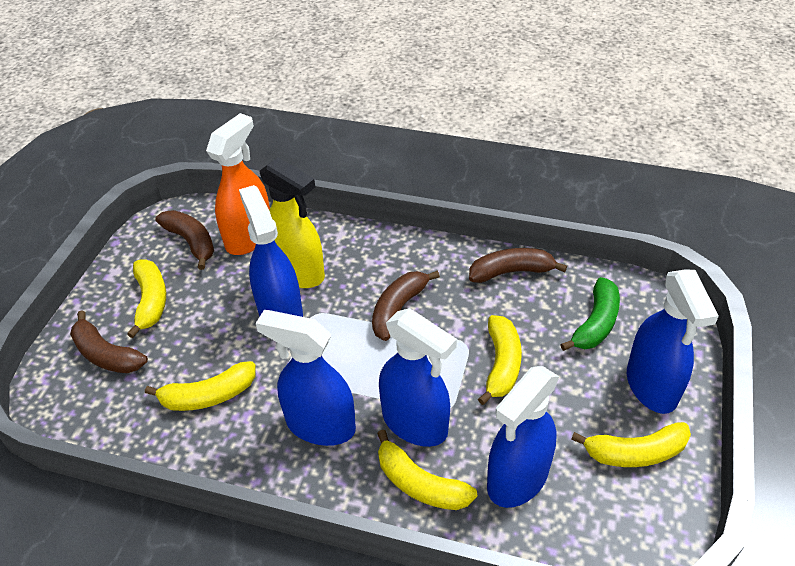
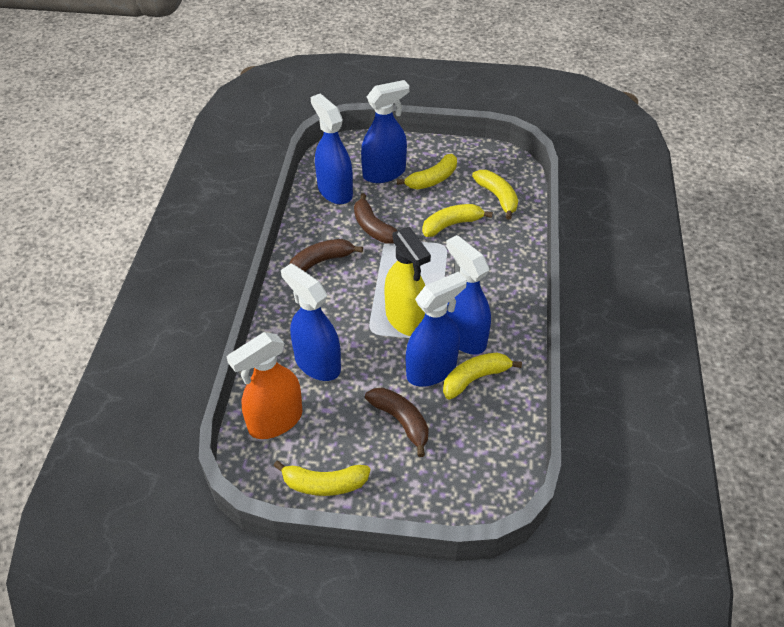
brown banana: 4 -> 3
green banana: 1 -> 0

